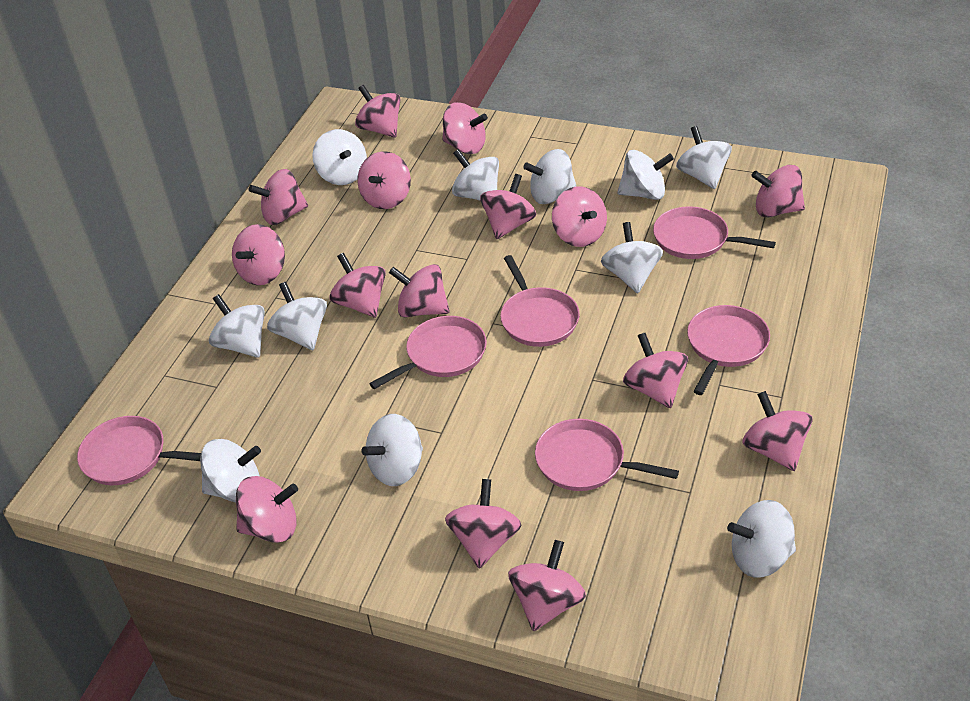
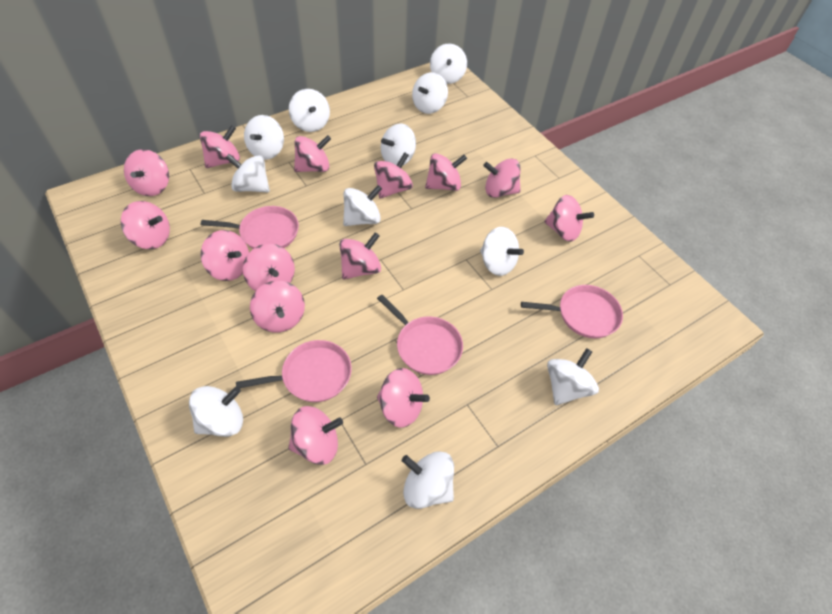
pink pan: 6 -> 4
pink spinning top: 15 -> 14

